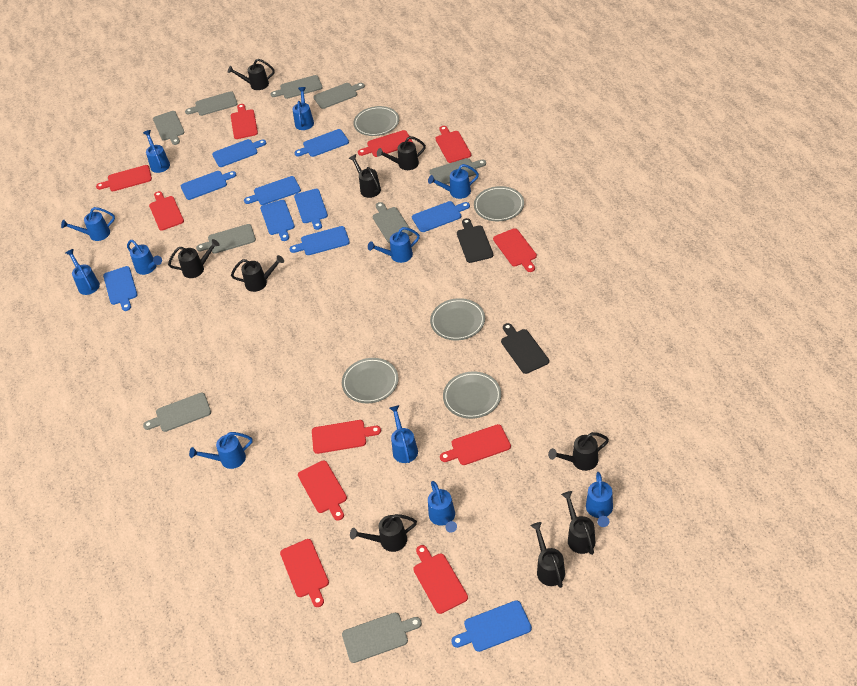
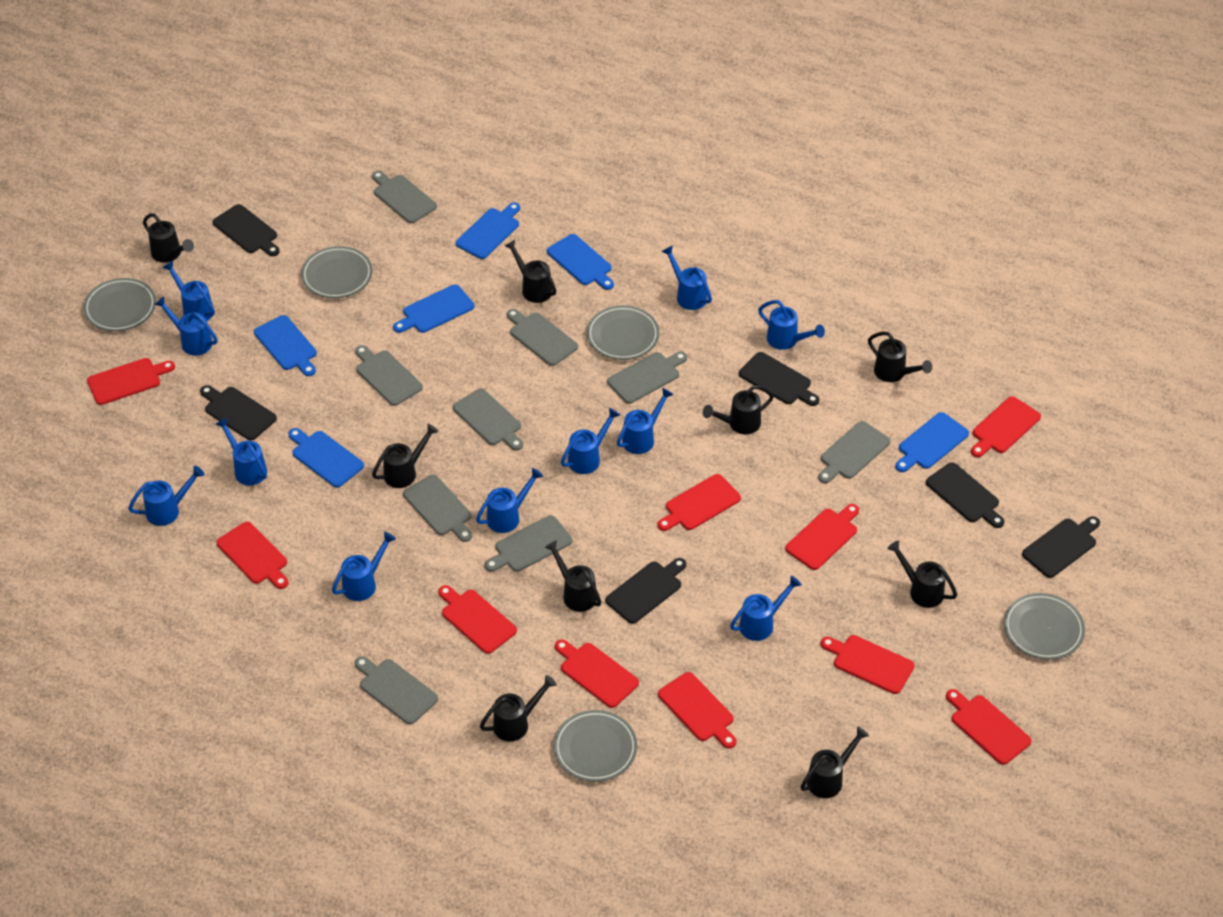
black cutting board: 2 -> 6
blue cutting board: 10 -> 6
red cutting board: 11 -> 10

